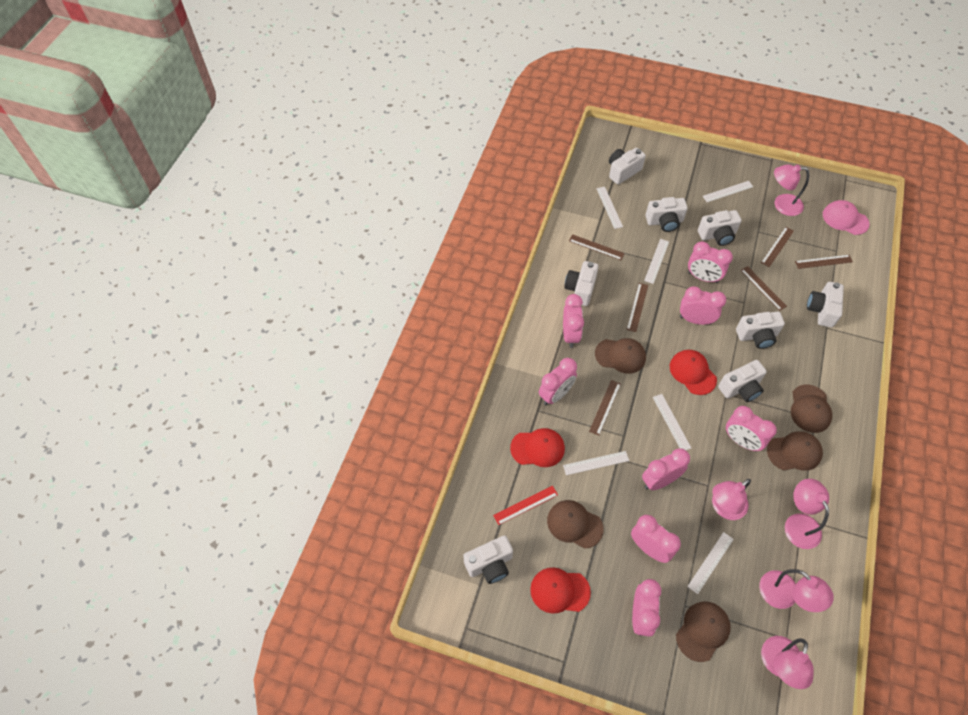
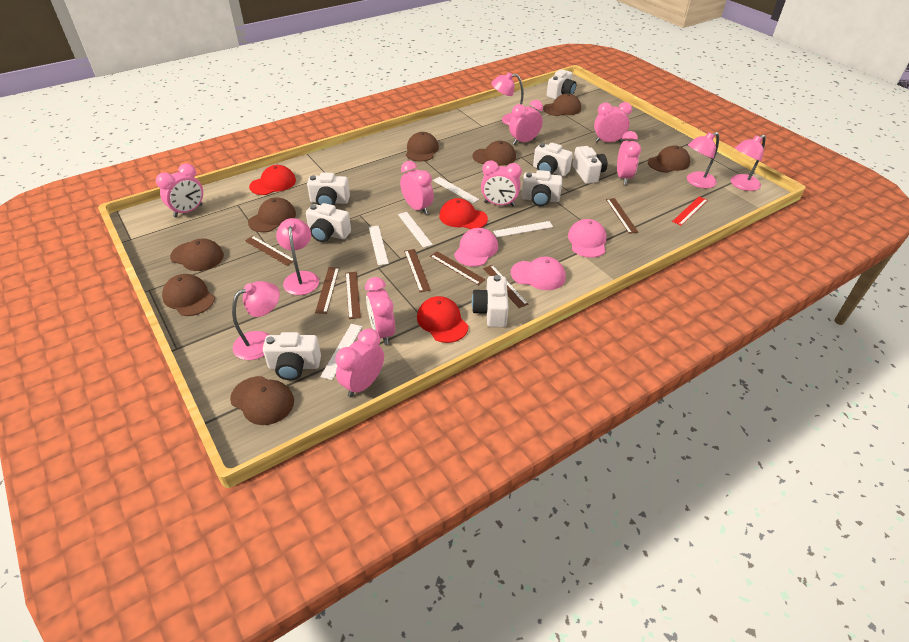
brown cap: 5 -> 8
brown ruler: 6 -> 7
pink cap: 1 -> 3
white ruler: 6 -> 5

